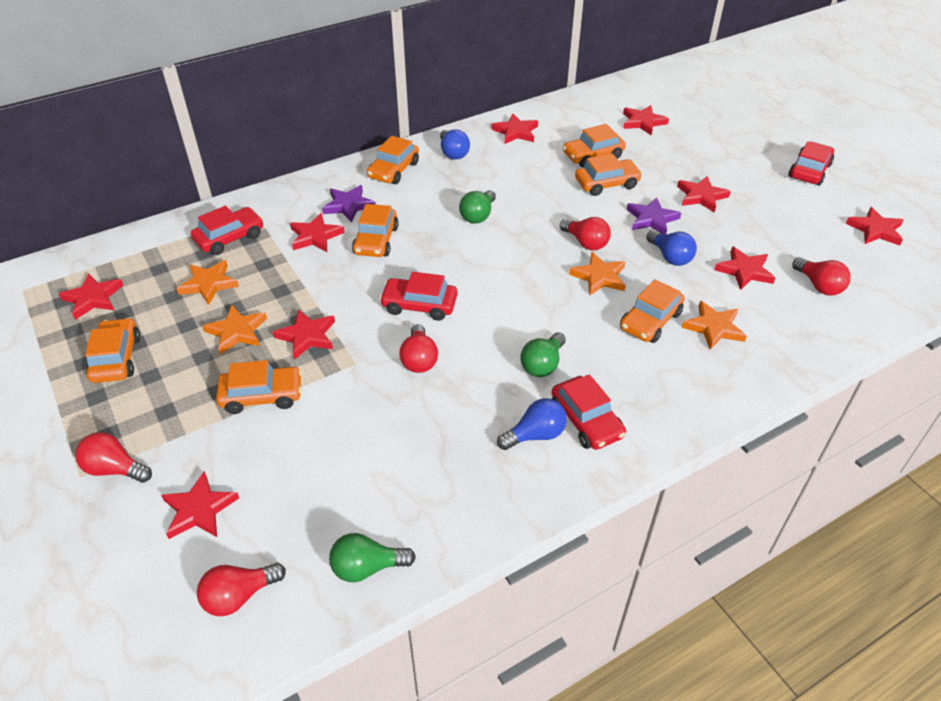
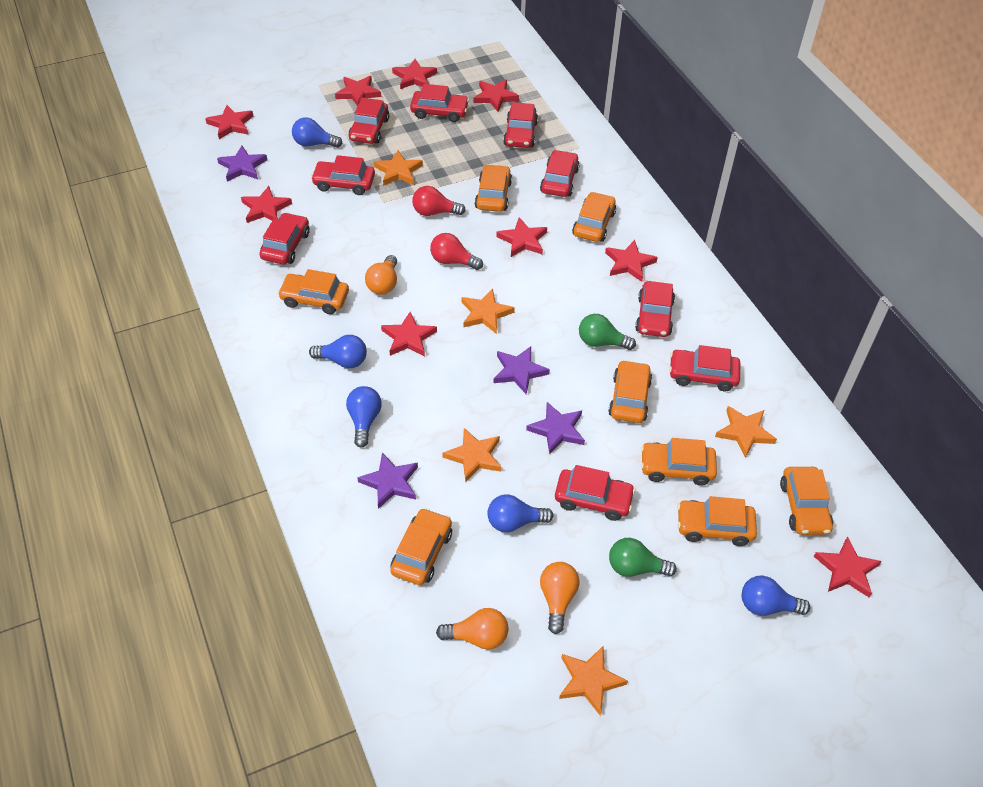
blue light bulb: 3 -> 5
green light bulb: 3 -> 2
orange car: 7 -> 8
orange light bulb: 0 -> 3
orange star: 4 -> 5
purple star: 2 -> 4
red car: 4 -> 9
red light bulb: 5 -> 2

